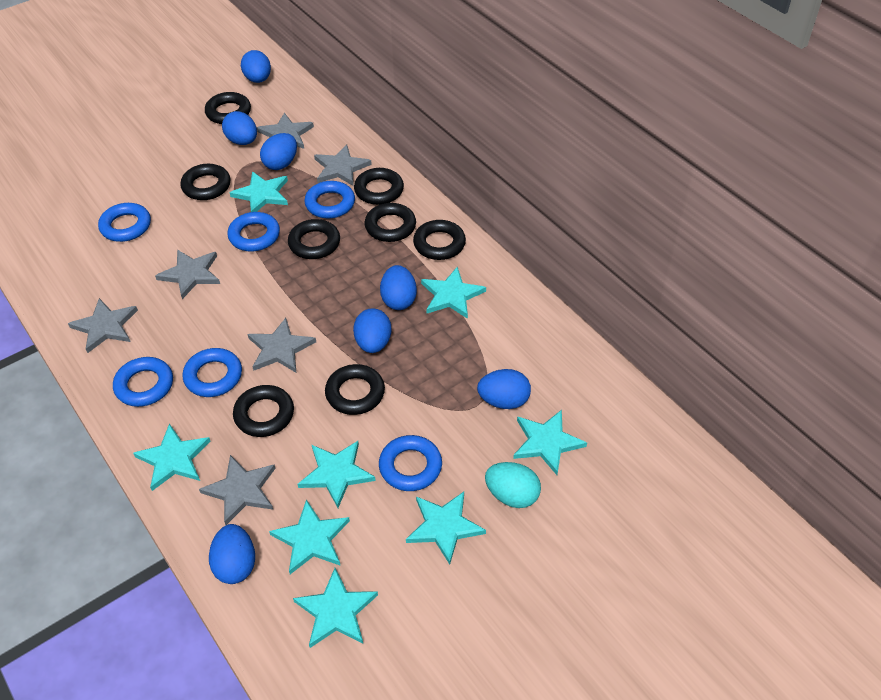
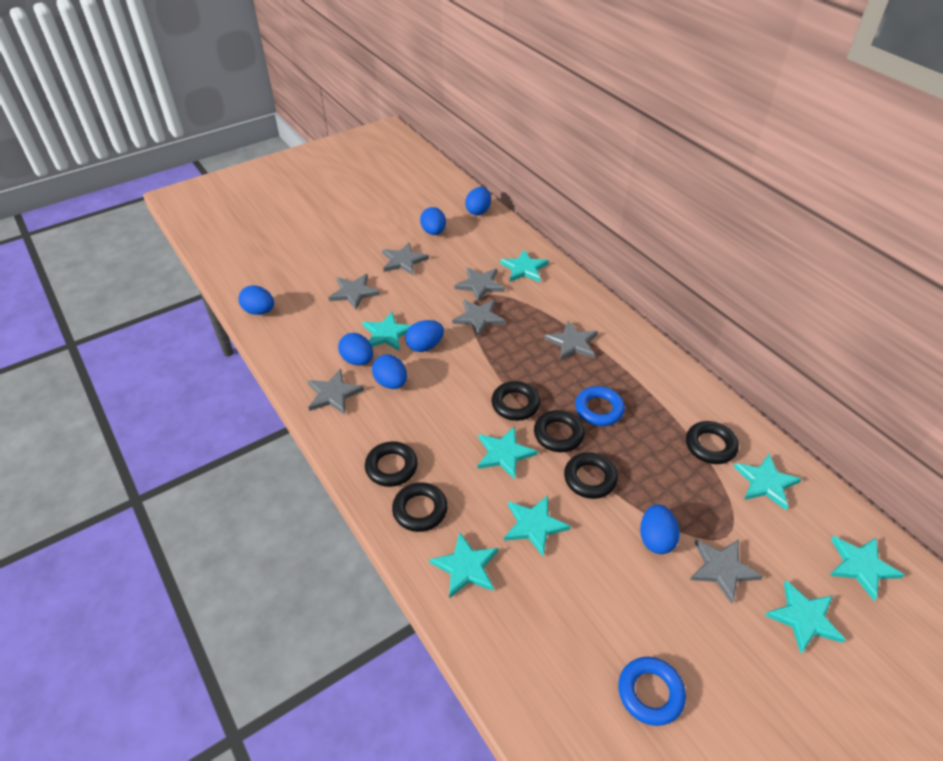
black ring: 8 -> 6
blue ring: 6 -> 2
grey star: 6 -> 7
turquoise egg: 1 -> 0

